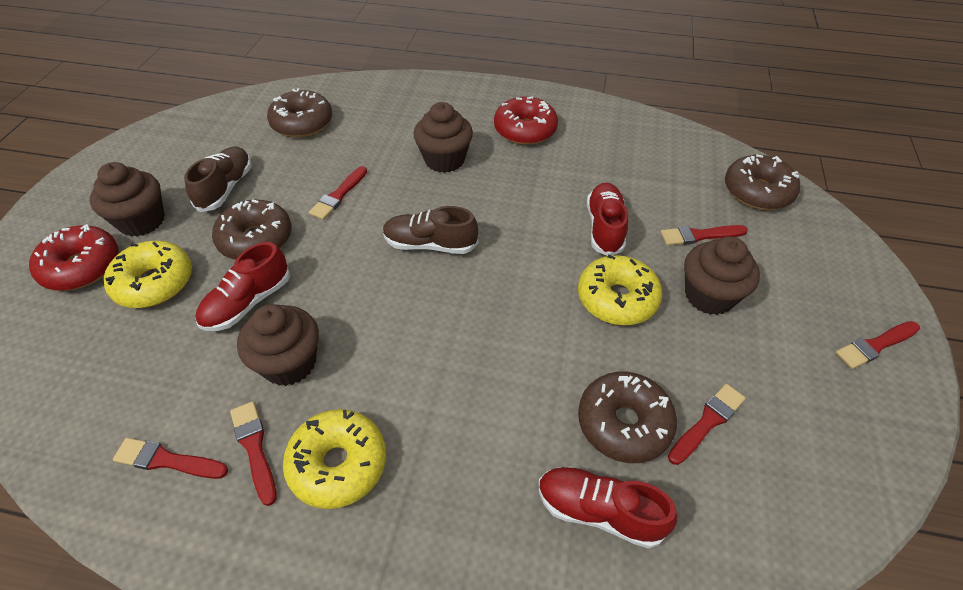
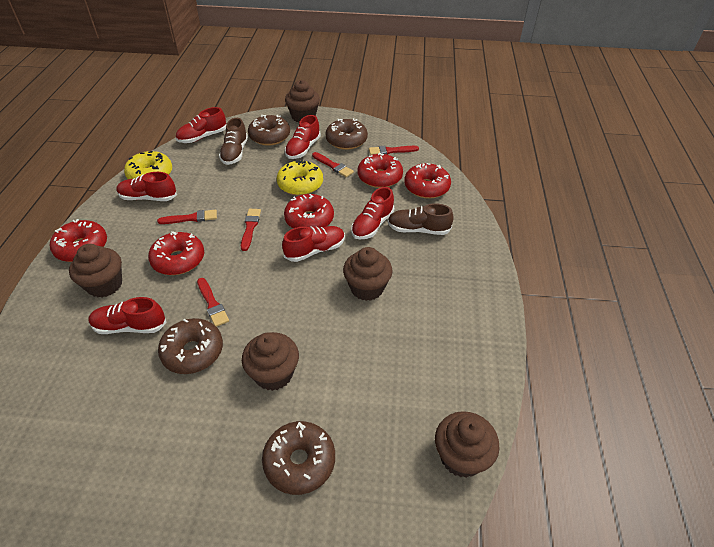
brown cupcake: 4 -> 5
red brush: 6 -> 5
red donut: 2 -> 5
red shoe: 3 -> 6
yellow donut: 3 -> 2

